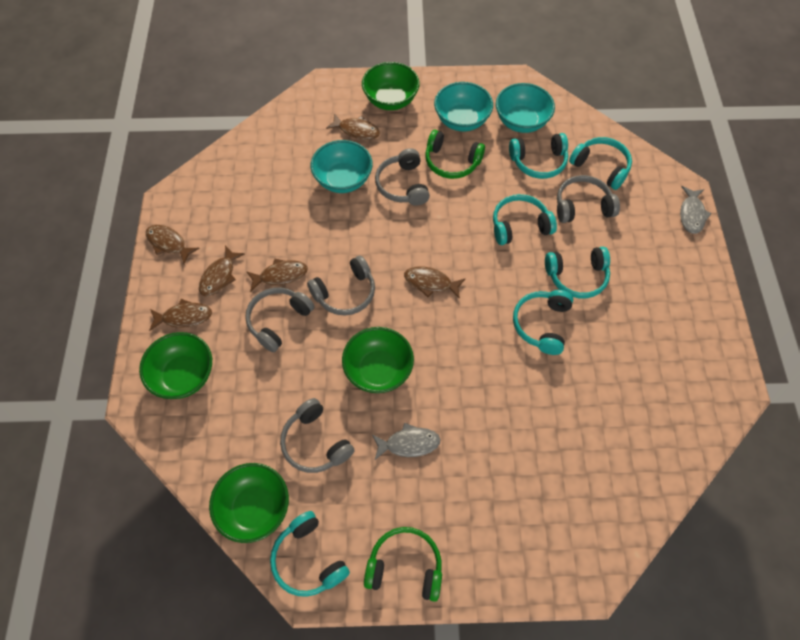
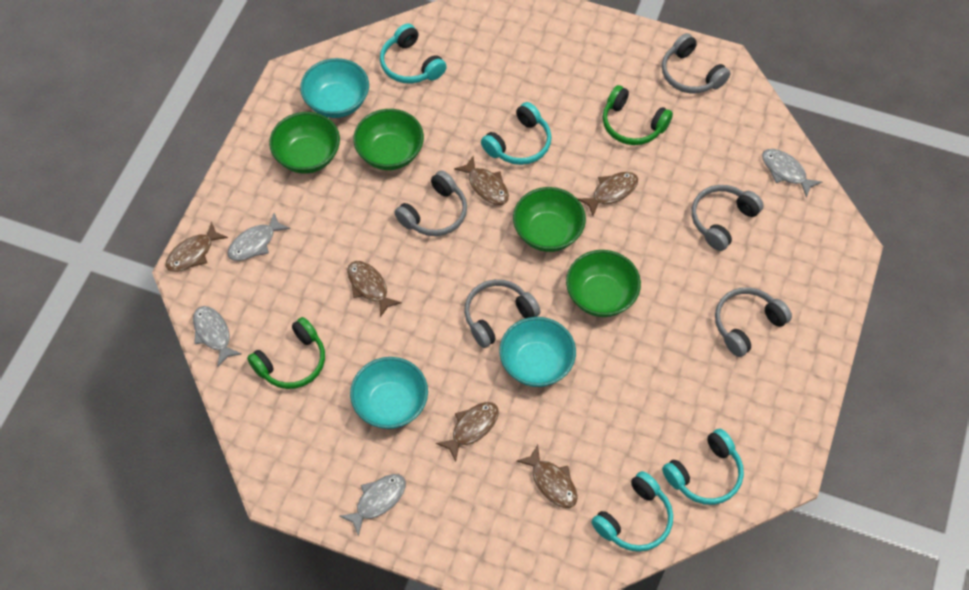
grey fish: 2 -> 4
turquoise headphones: 6 -> 4

